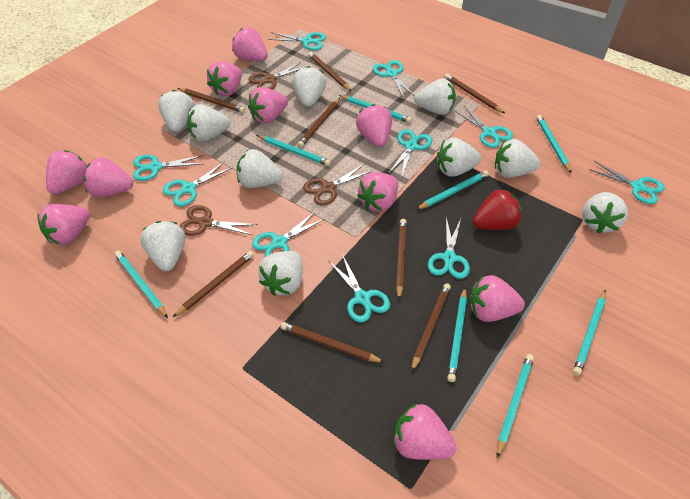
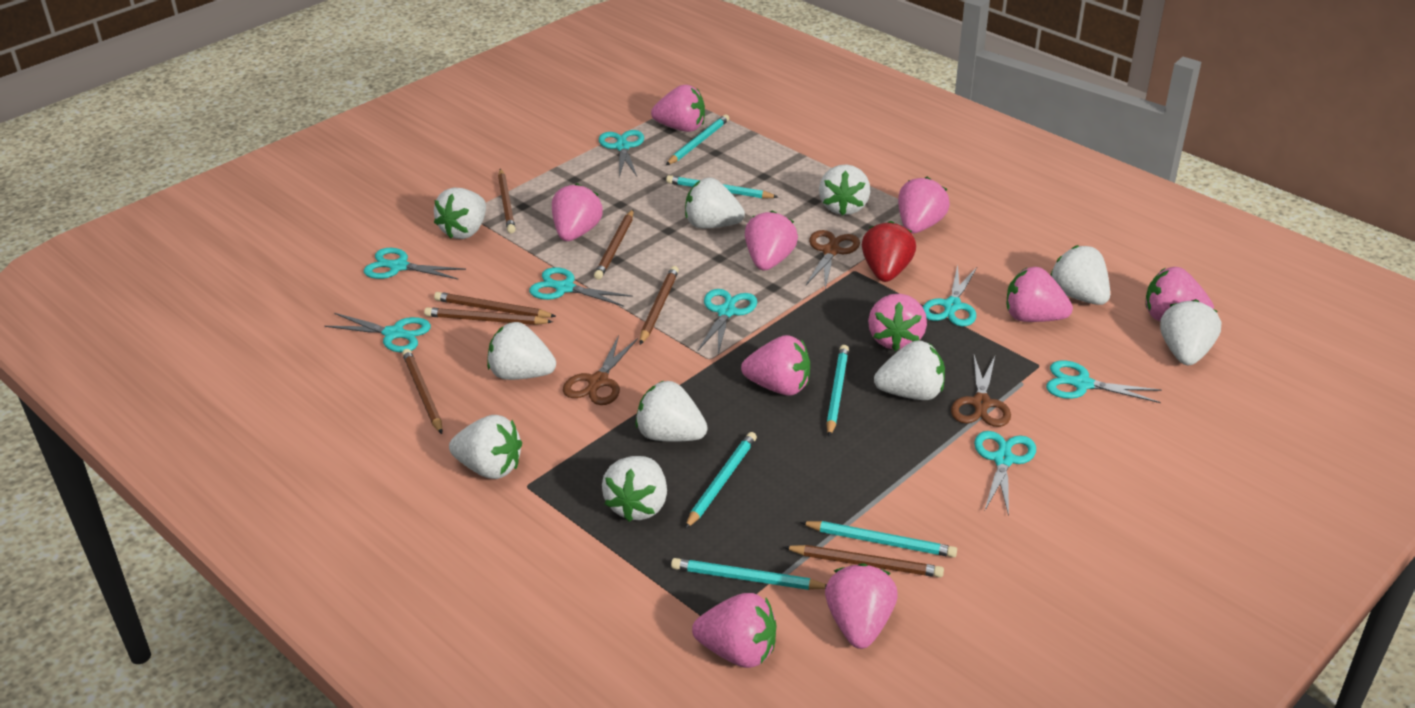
brown pencil: 8 -> 7
turquoise pencil: 8 -> 6
turquoise scissors: 10 -> 8

